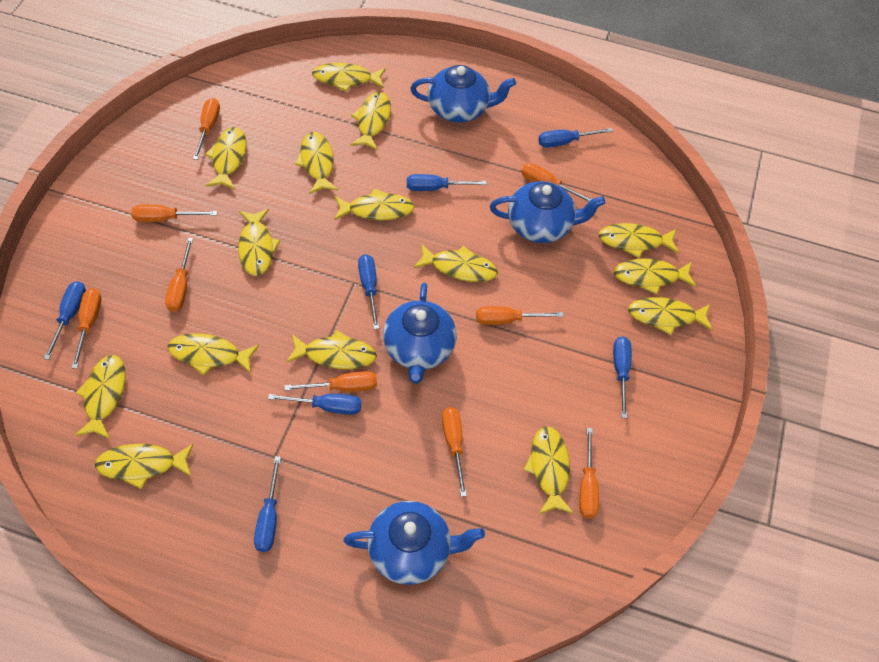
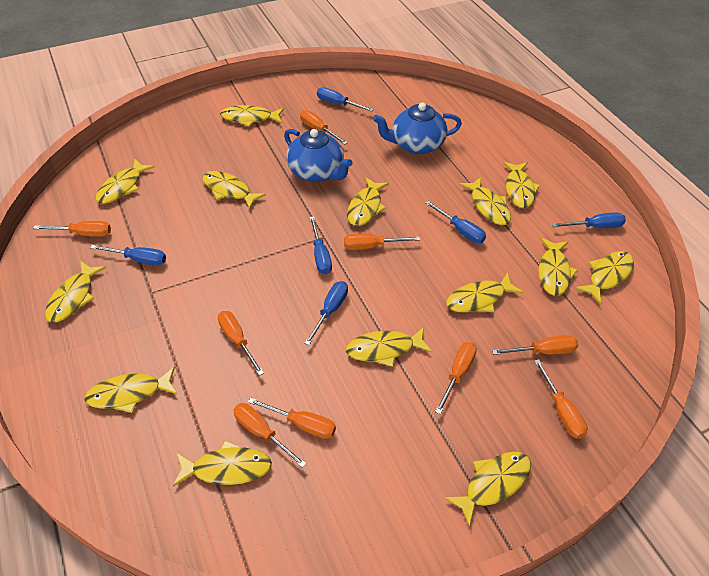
blue screwdriver: 7 -> 6
blue teapot: 4 -> 2
yellow fish: 15 -> 14

